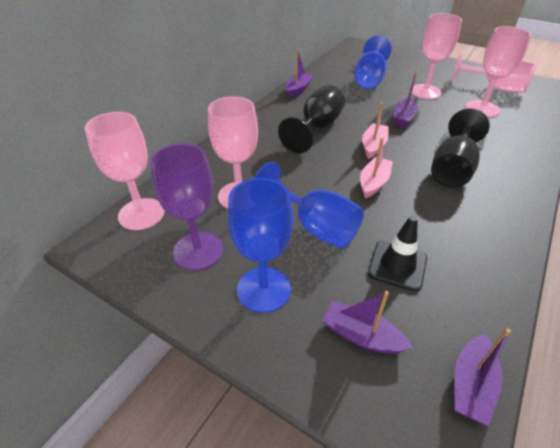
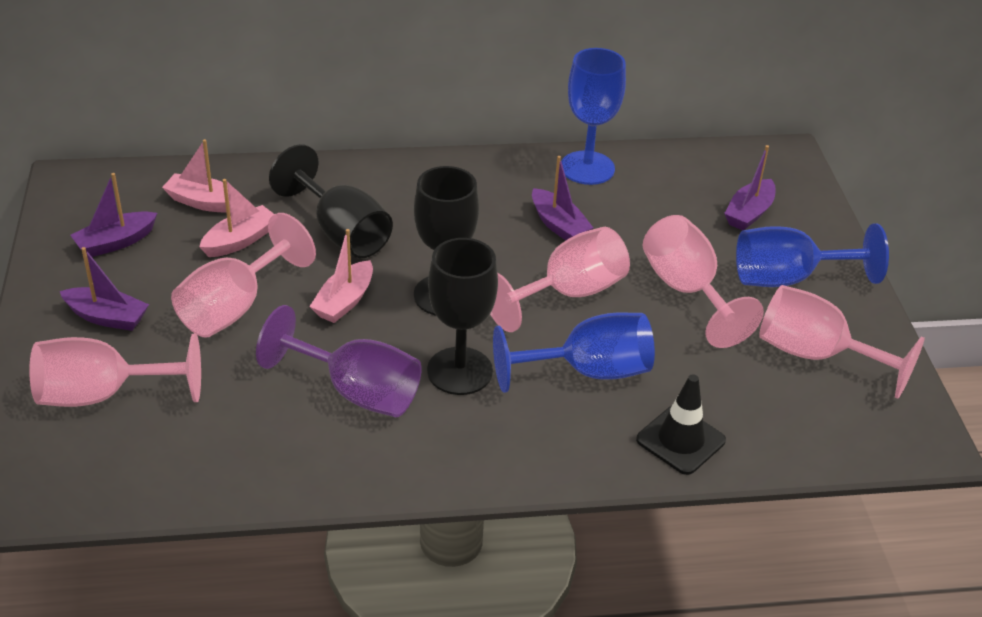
black goblet: 2 -> 3
pink boat: 2 -> 3

